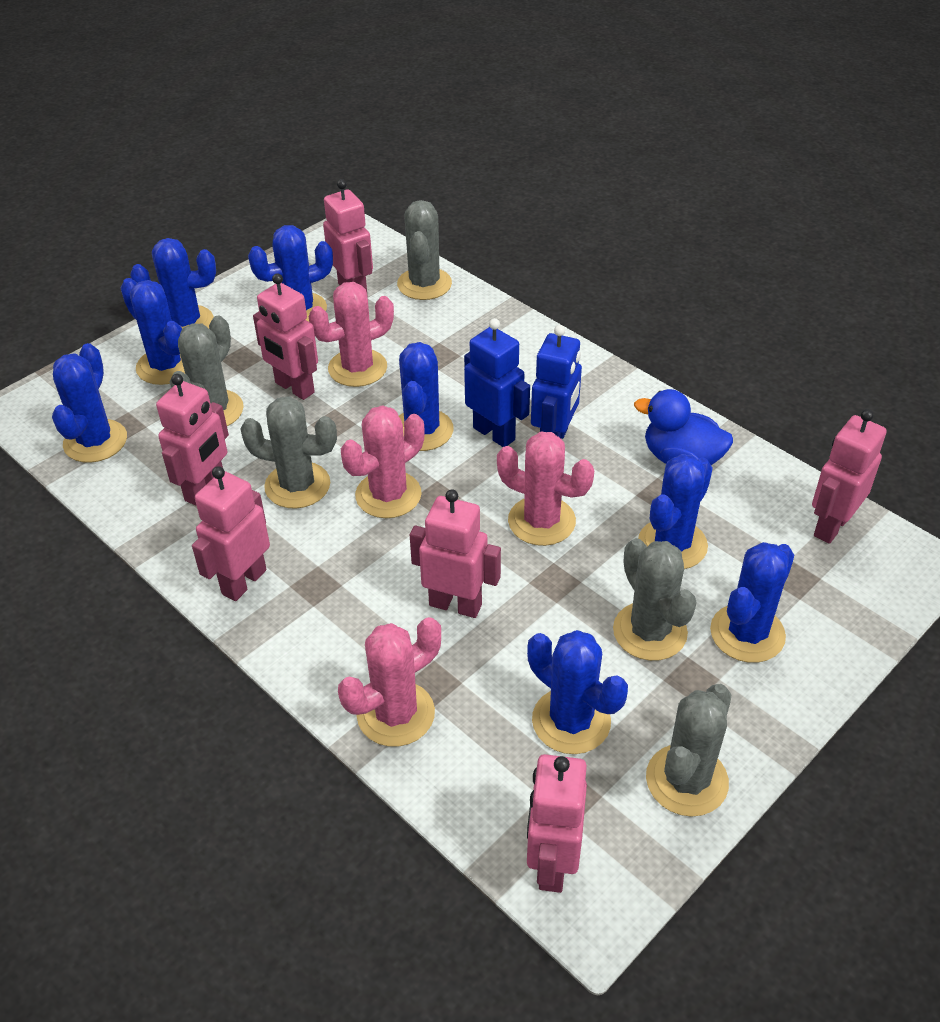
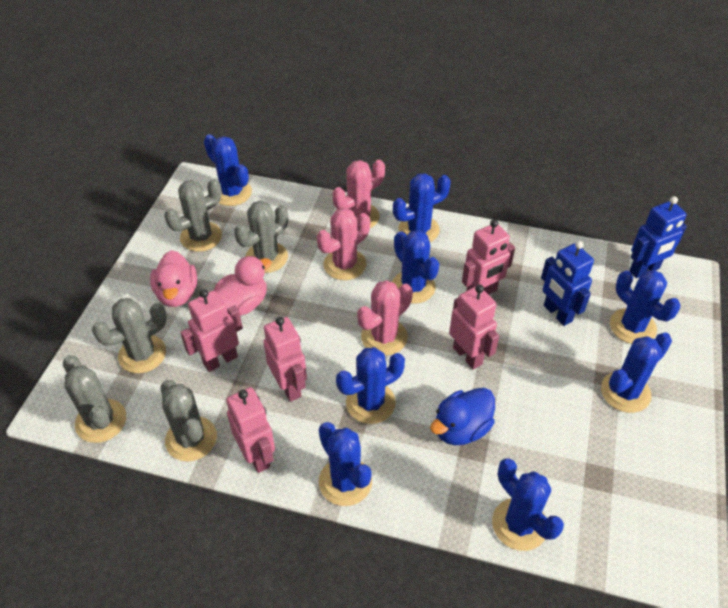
pink cactus: 4 -> 3
pink duck: 0 -> 2
pink robot: 7 -> 5

